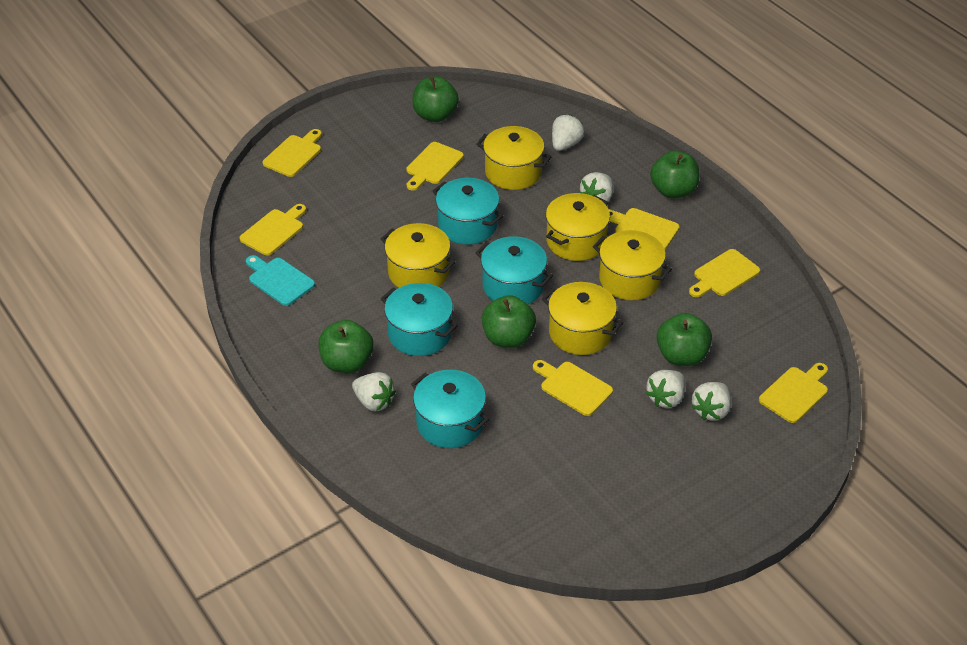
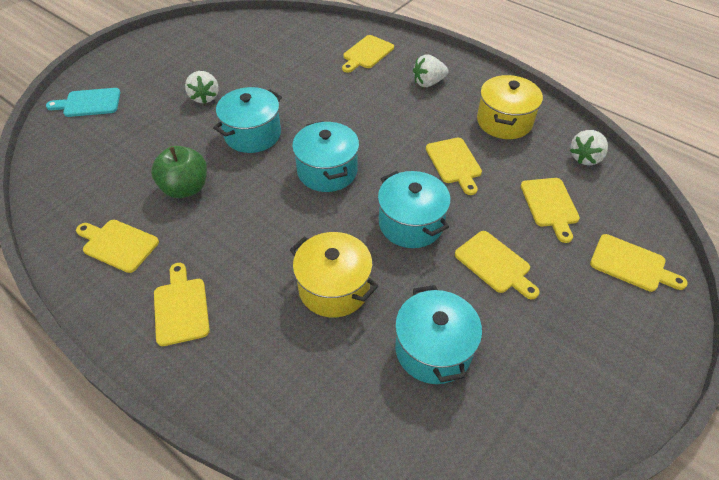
green apple: 5 -> 1
white strawberry: 5 -> 3
yellow pot: 5 -> 2

